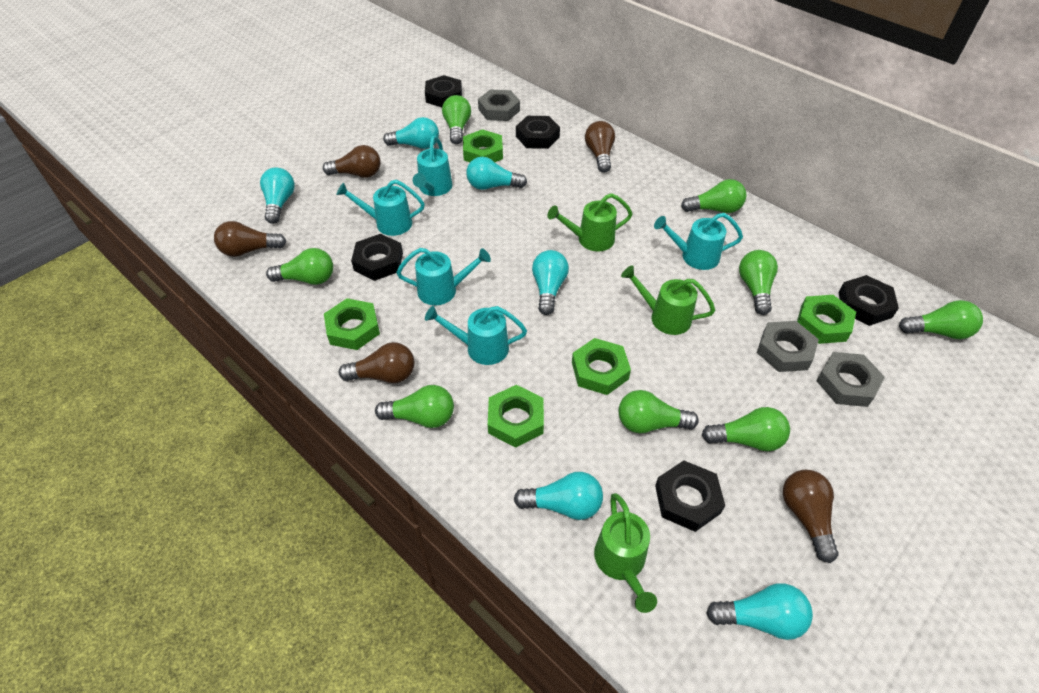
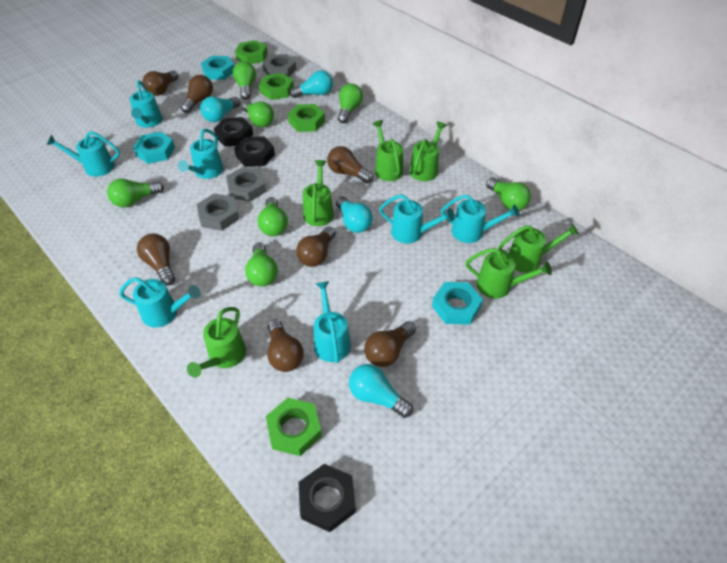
black nut: 5 -> 3
brown light bulb: 5 -> 7
green light bulb: 8 -> 7
green nut: 5 -> 4
green watering can: 3 -> 6
turquoise light bulb: 6 -> 4
turquoise nut: 0 -> 3
turquoise watering can: 5 -> 7

